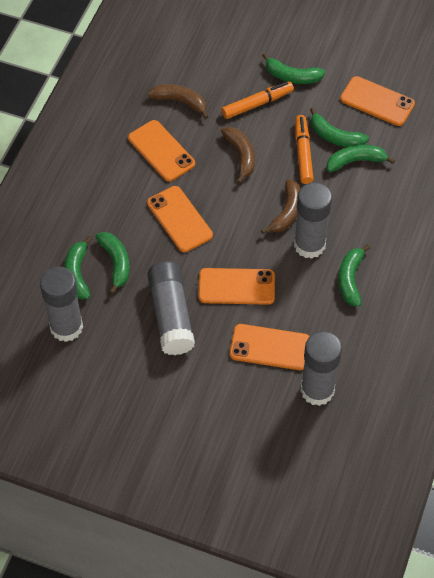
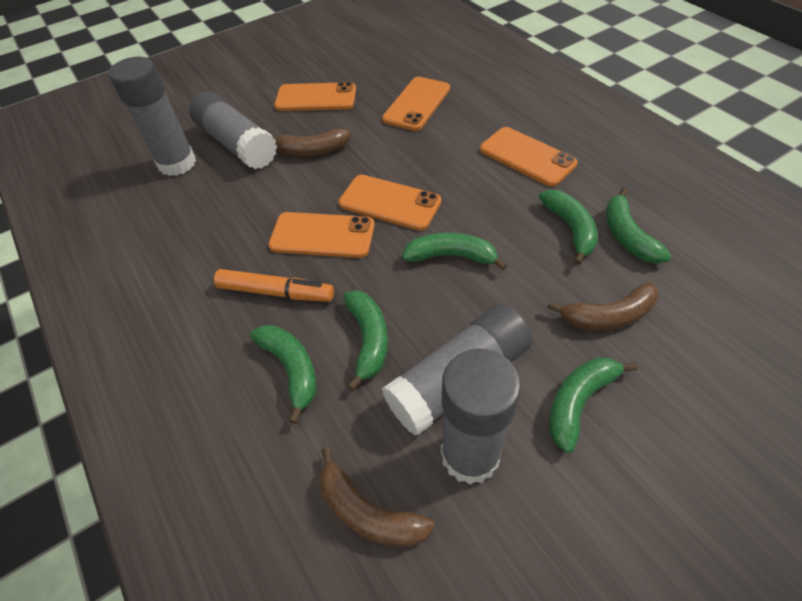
orange marker: 2 -> 1

